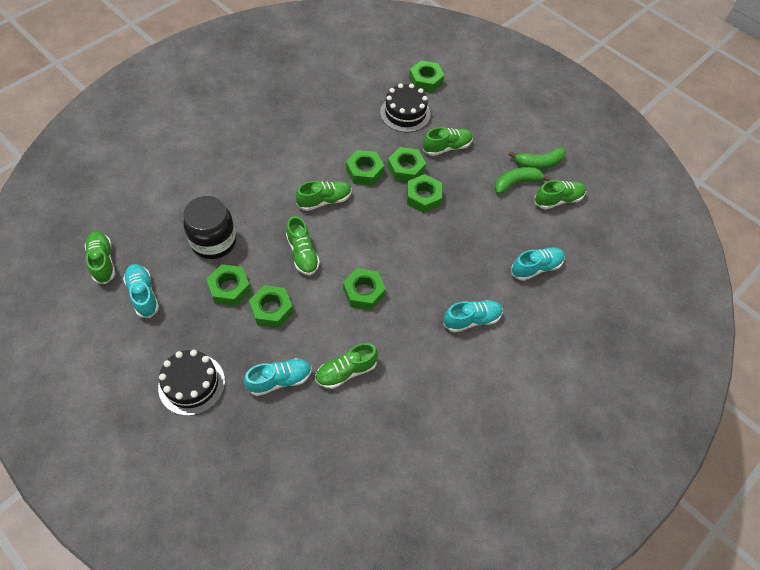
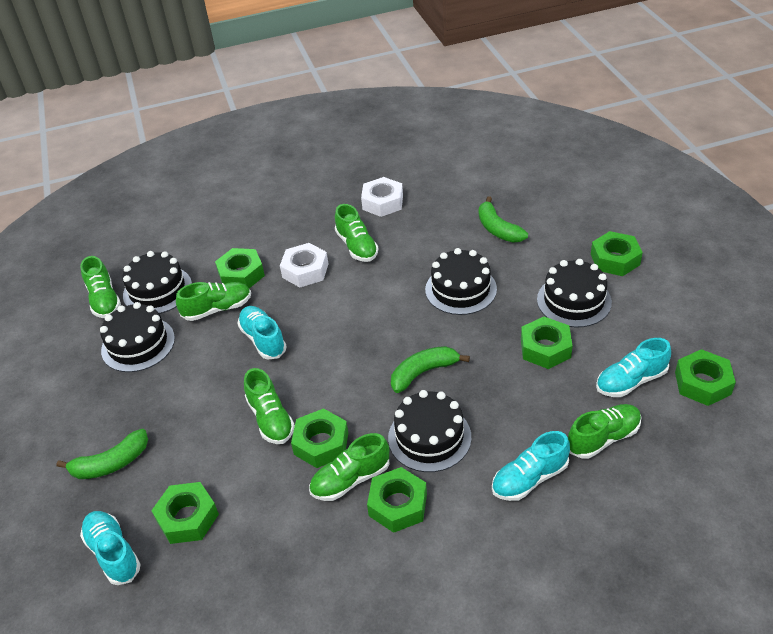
black cake: 2 -> 5
black jar: 1 -> 0
green banana: 2 -> 3
white nut: 0 -> 2

